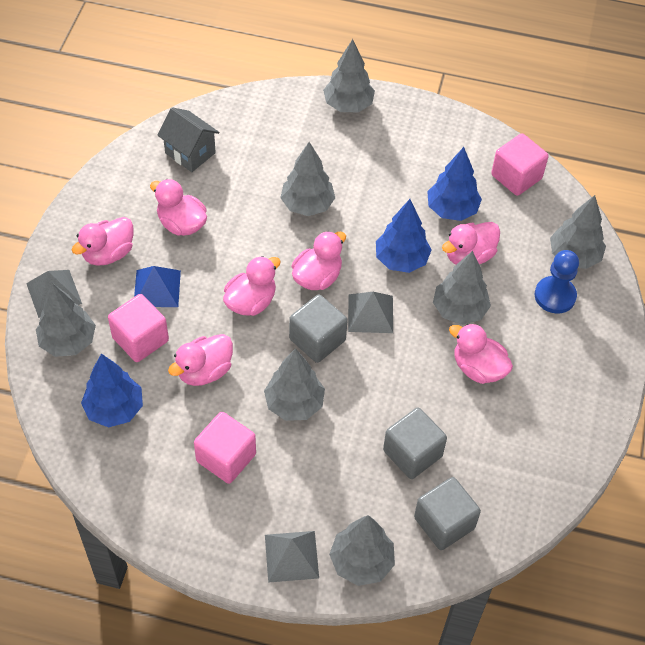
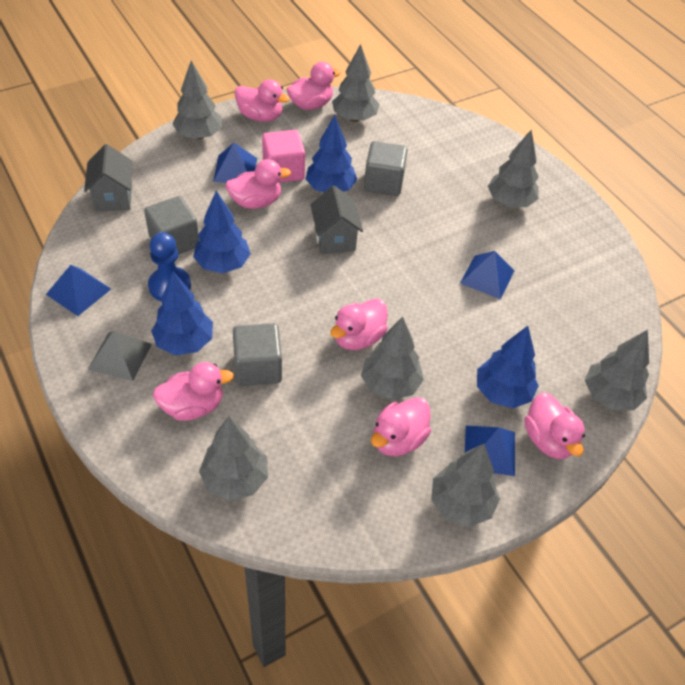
blue pyramid: 1 -> 4
blue tree: 3 -> 4
grey house: 1 -> 2
grey pyramid: 3 -> 1
pink cube: 3 -> 1

